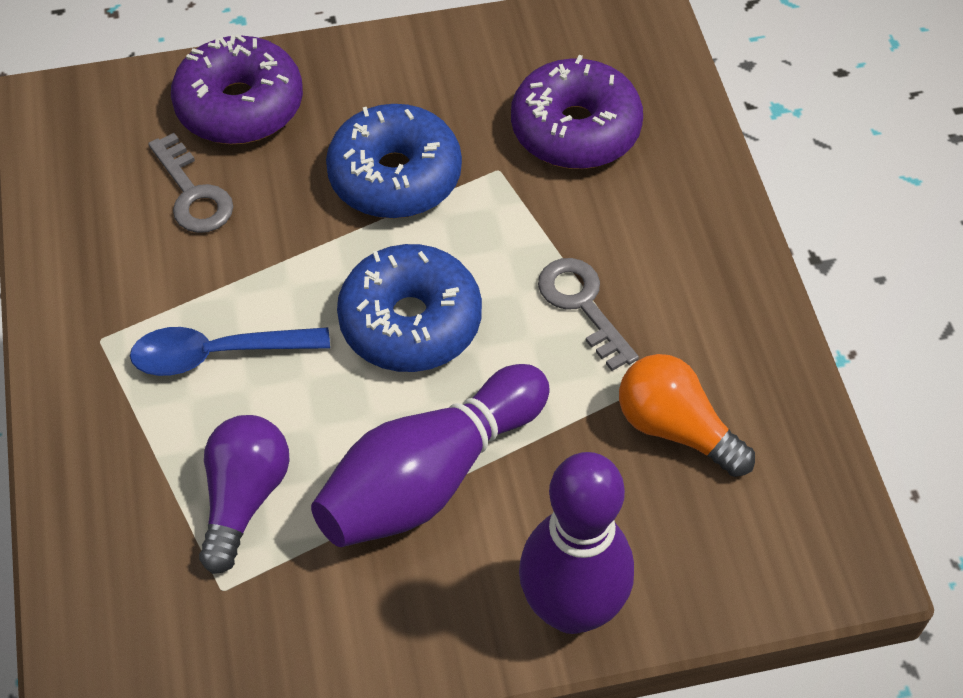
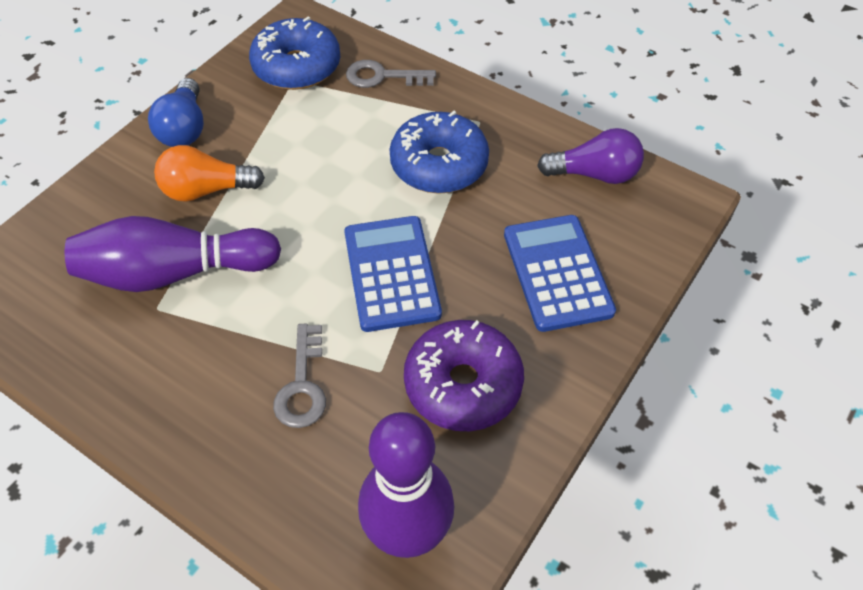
blue calculator: 0 -> 2
blue light bulb: 0 -> 1
blue spoon: 1 -> 0
purple donut: 2 -> 1

